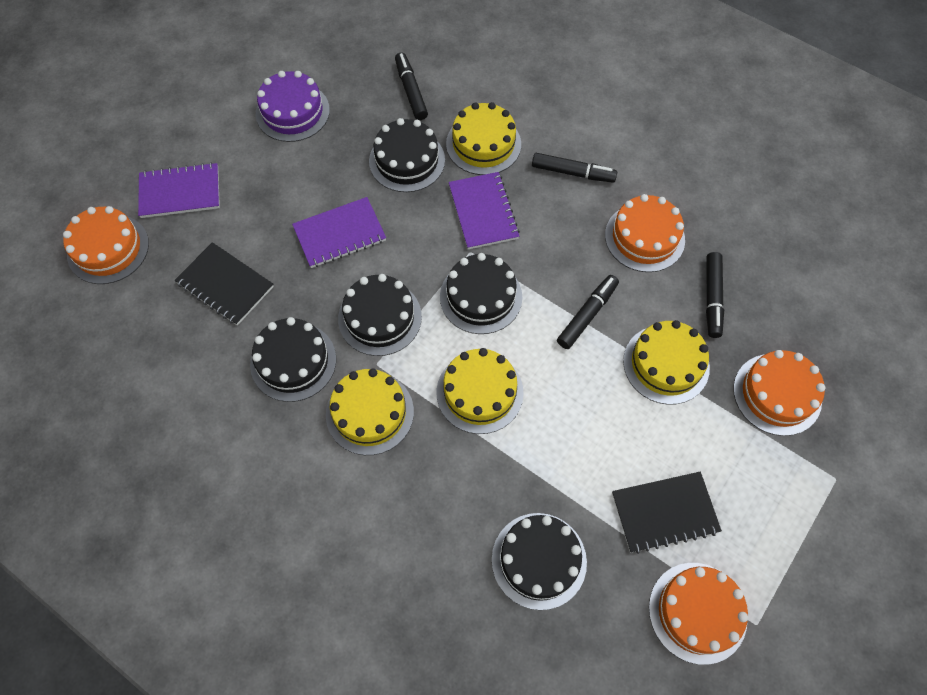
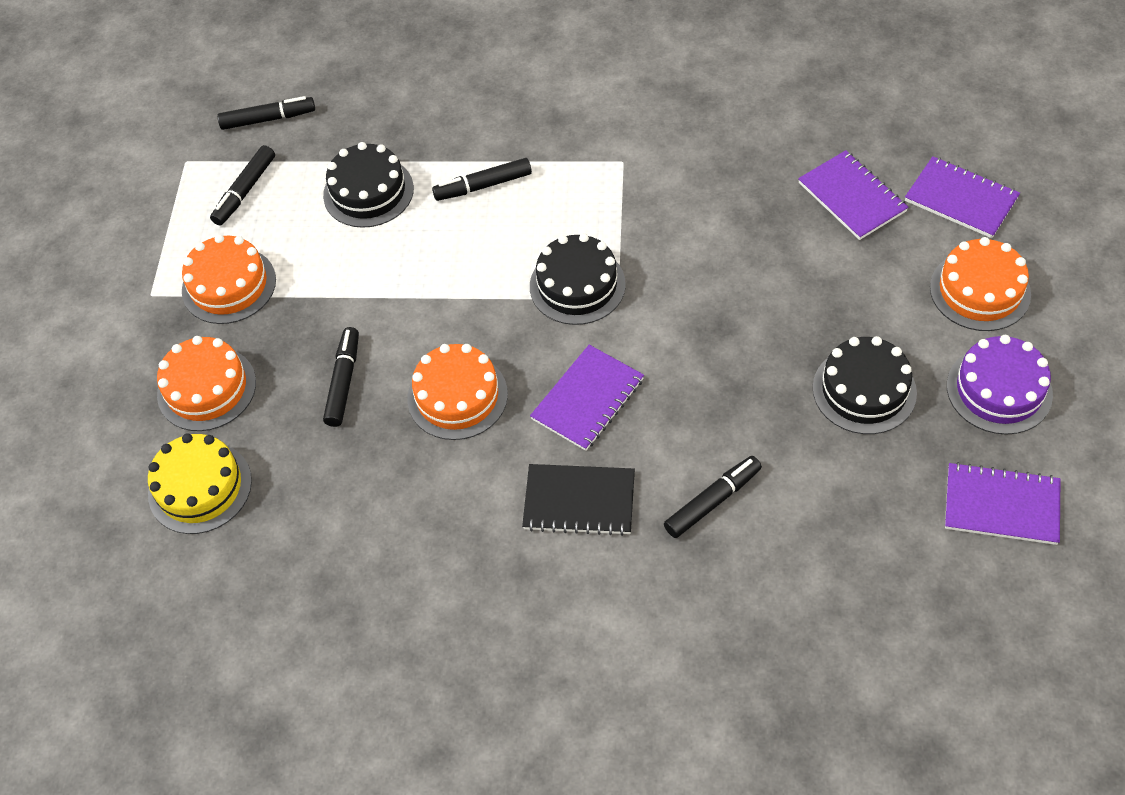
black cake: 5 -> 3
black marker: 4 -> 5
black notebook: 2 -> 1
purple notebook: 3 -> 4
yellow cake: 4 -> 1

